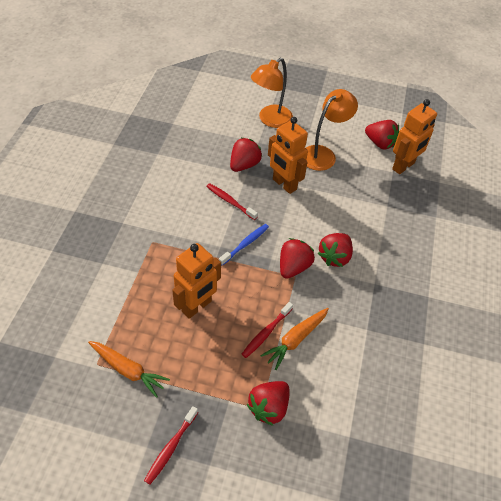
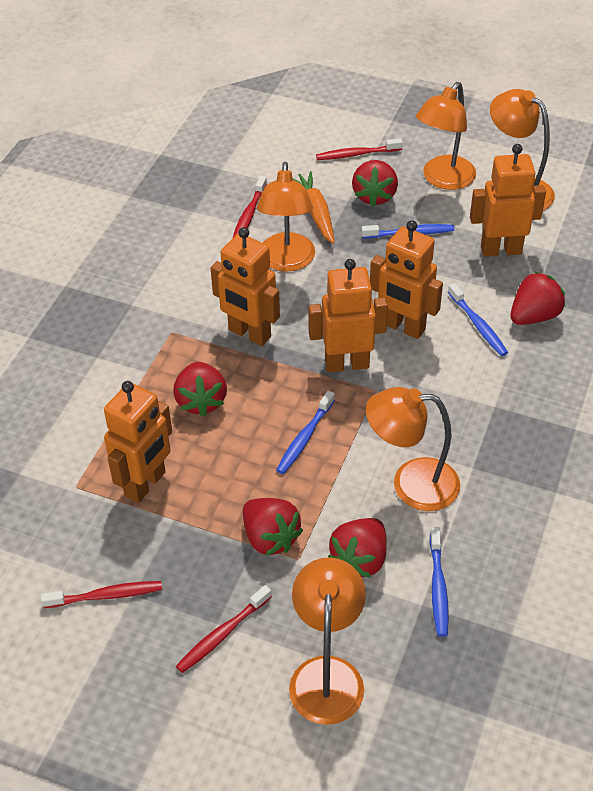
blue toothbrush: 1 -> 4
orange carrot: 2 -> 1
orange lamp: 2 -> 5
orange robot: 3 -> 5
red toothbrush: 3 -> 4

